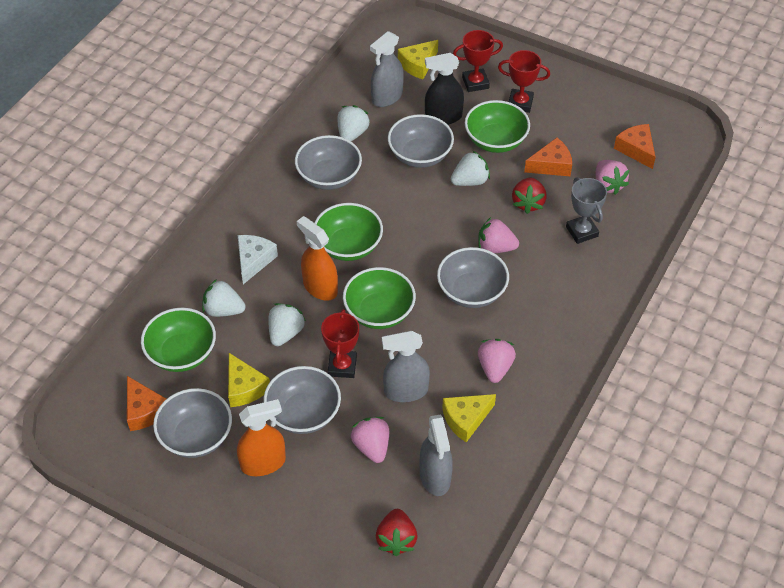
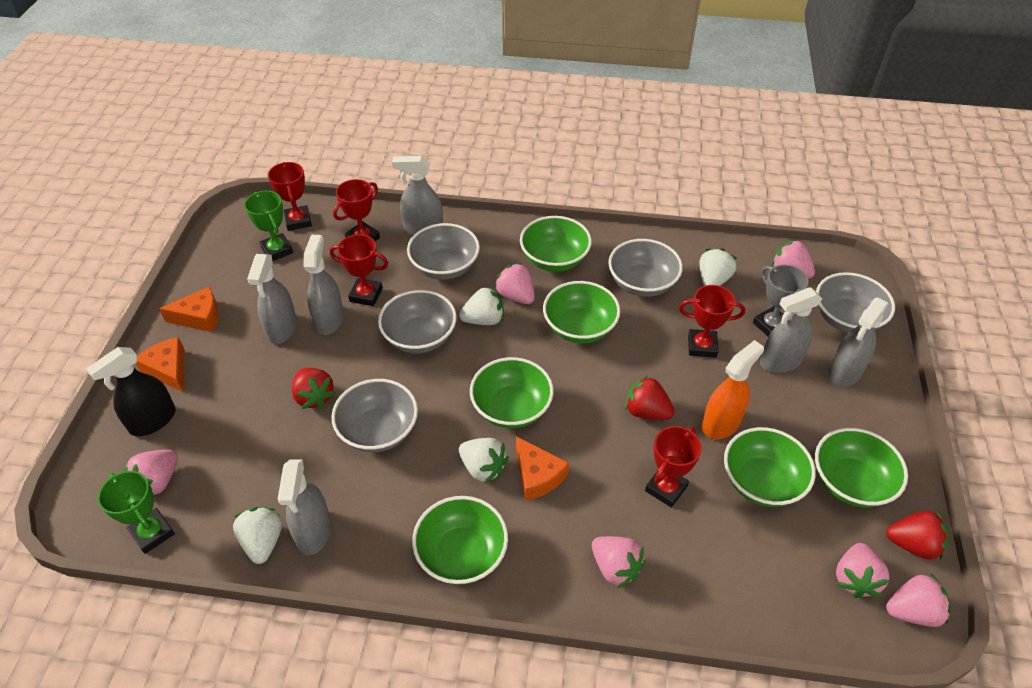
green bowl: 4 -> 6
green trophy: 0 -> 2
grey spray bottle: 3 -> 6
orange spray bottle: 2 -> 1
pink strawberry: 4 -> 6
red strawberry: 2 -> 3
red trophy: 3 -> 5
white cheese: 1 -> 0
yellow cheese: 3 -> 0

